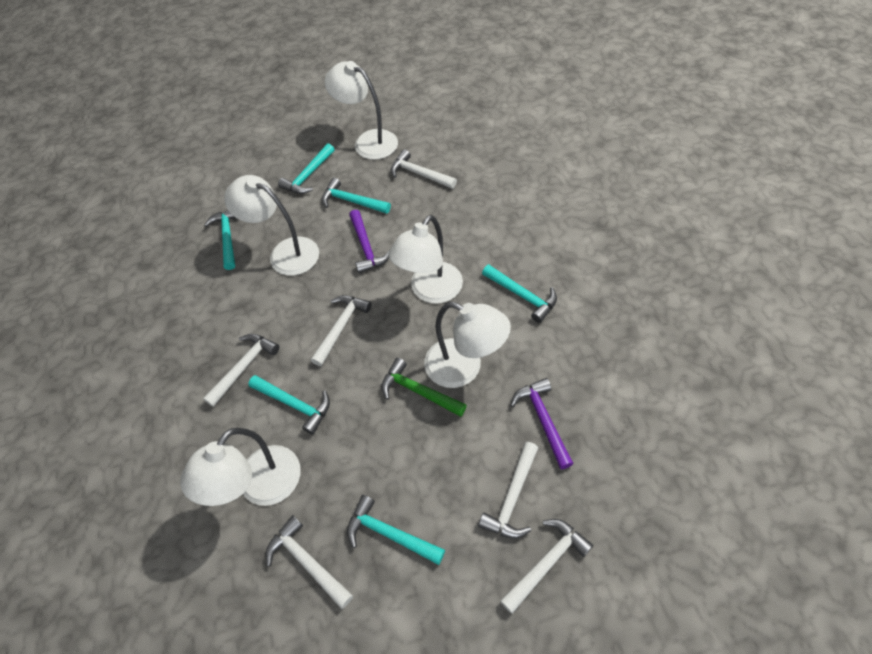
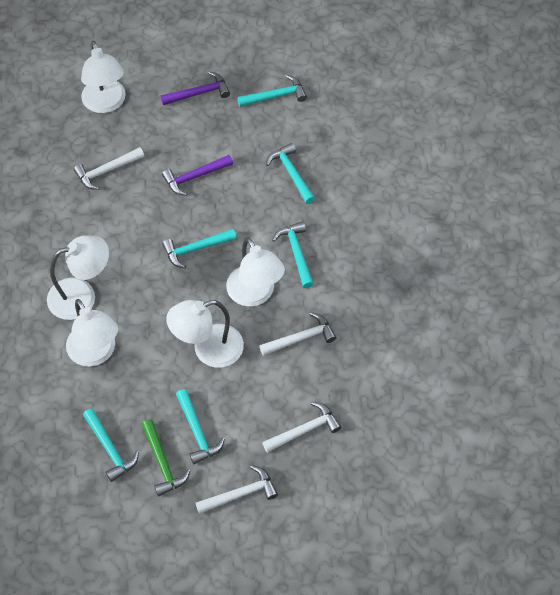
white hammer: 6 -> 4

